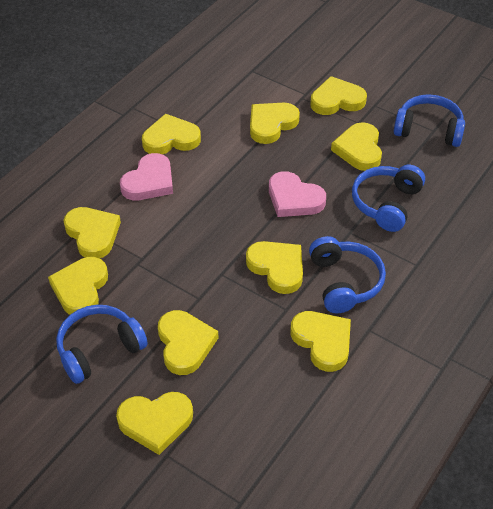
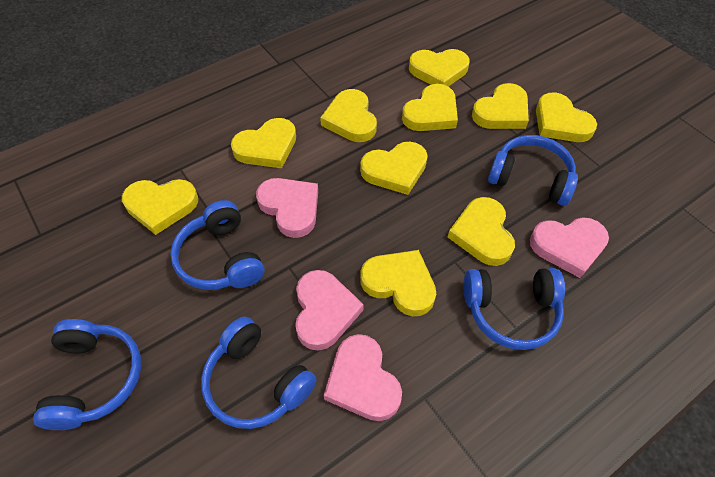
blue headphones: 4 -> 5
pink heart: 2 -> 4

